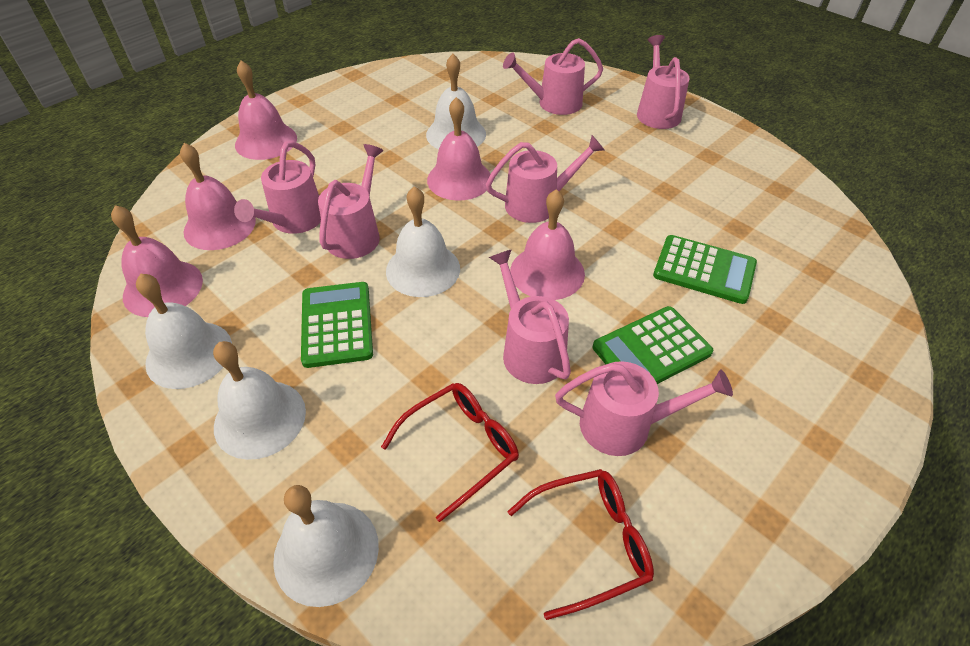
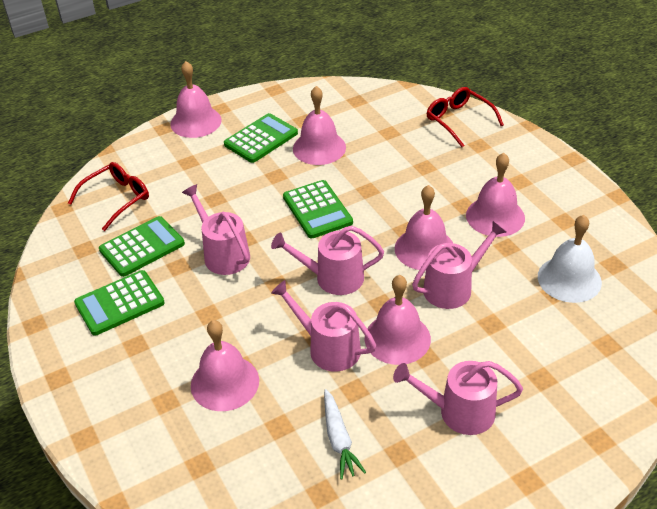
green calculator: 3 -> 4
pink bell: 5 -> 6
pink watering can: 7 -> 5
white bell: 5 -> 1
white carrot: 0 -> 1

